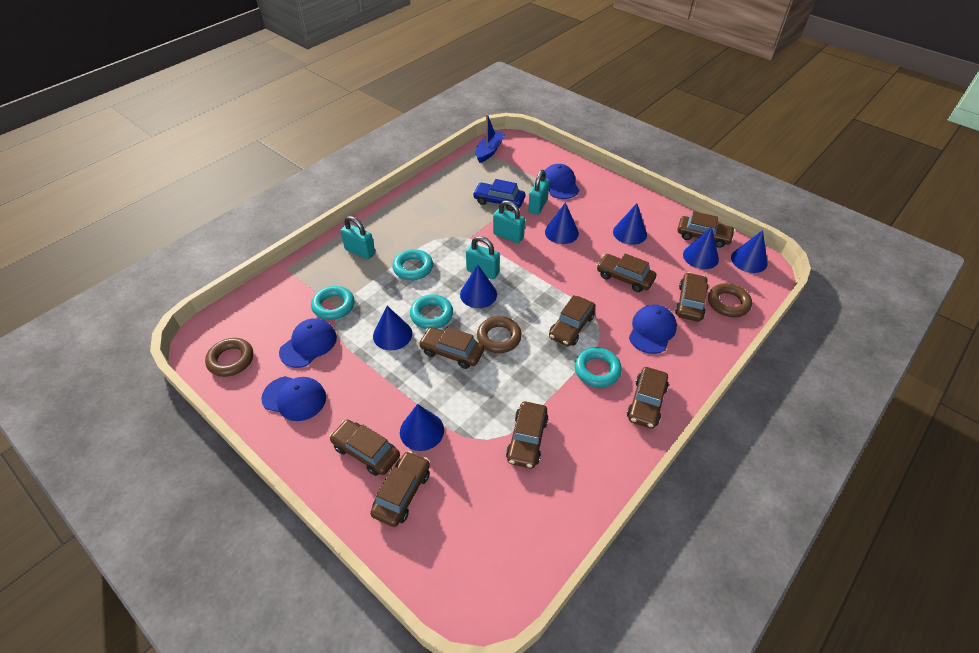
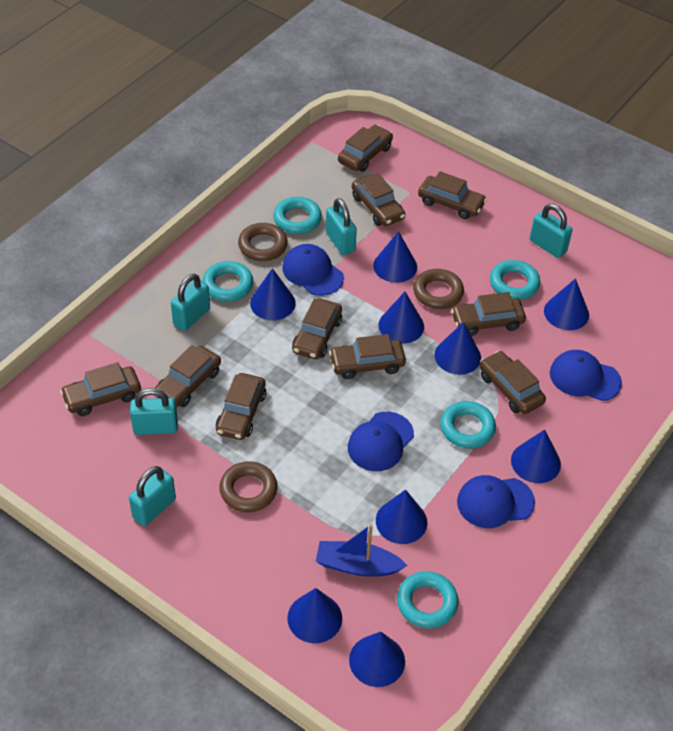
blue car: 1 -> 0
blue cone: 7 -> 9
brown car: 9 -> 10
turquoise padlock: 4 -> 5
turquoise ring: 4 -> 5

